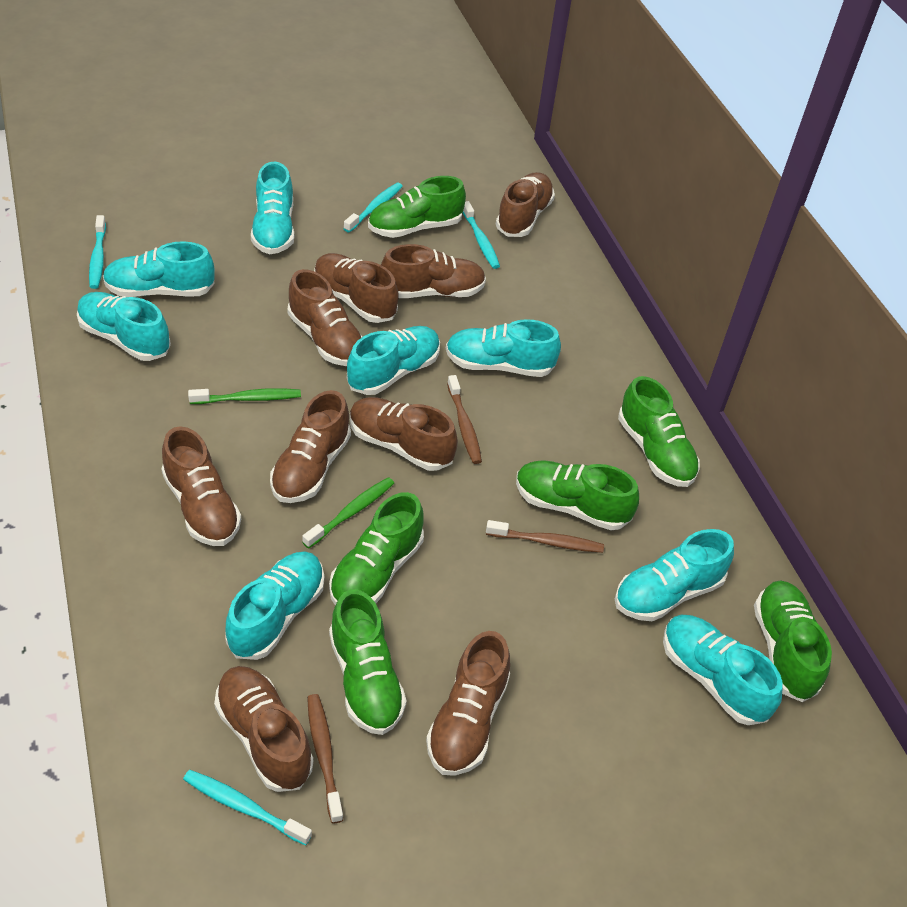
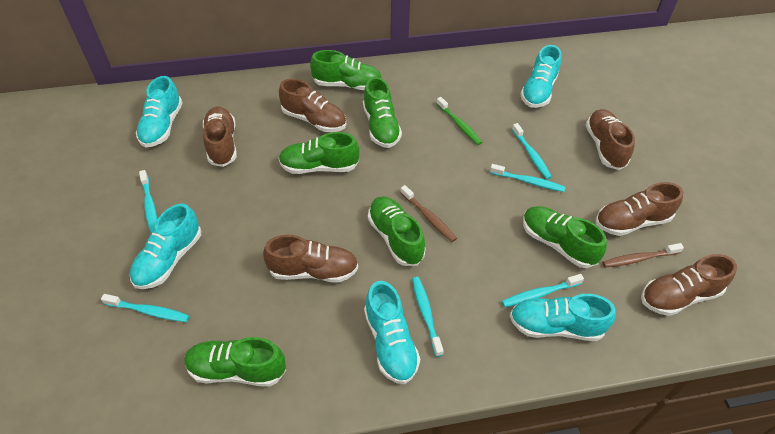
brown shoe: 9 -> 6
brown toothbrush: 3 -> 2
green toothbrush: 2 -> 1
turquoise shoe: 8 -> 5
turquoise toothbrush: 4 -> 6

